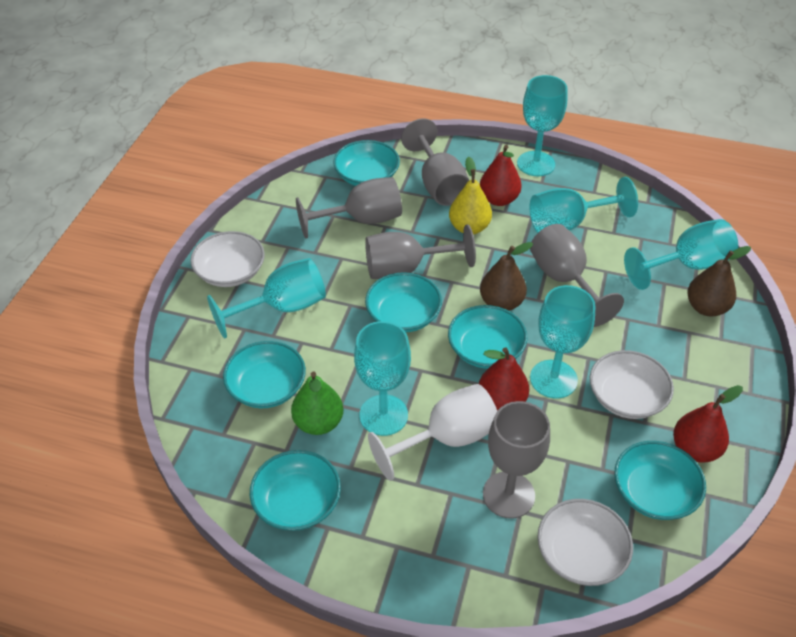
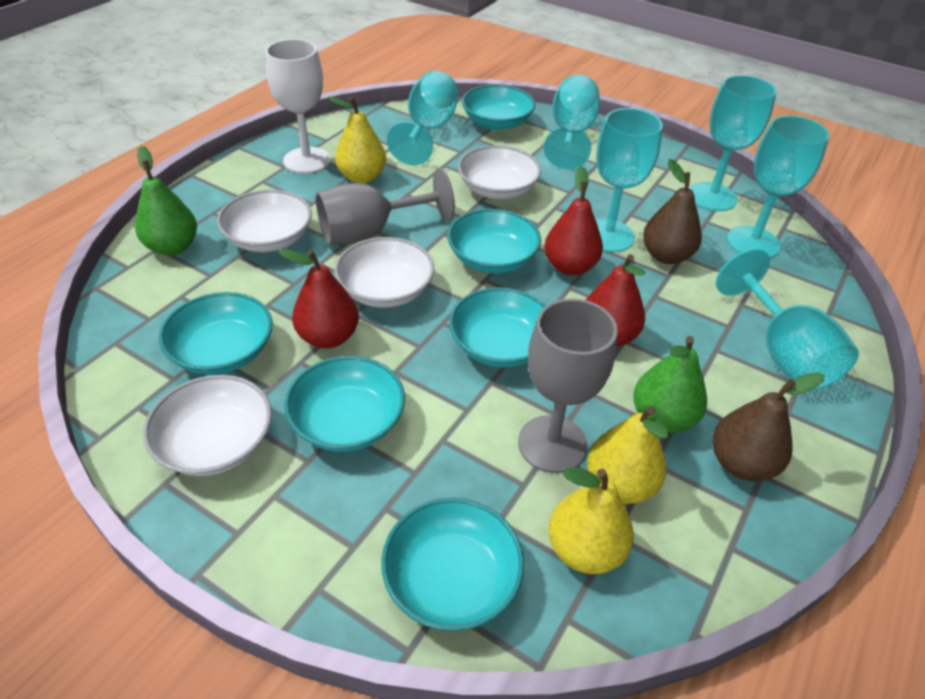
green pear: 1 -> 2
grey goblet: 5 -> 2
white bowl: 3 -> 4
yellow pear: 1 -> 3

